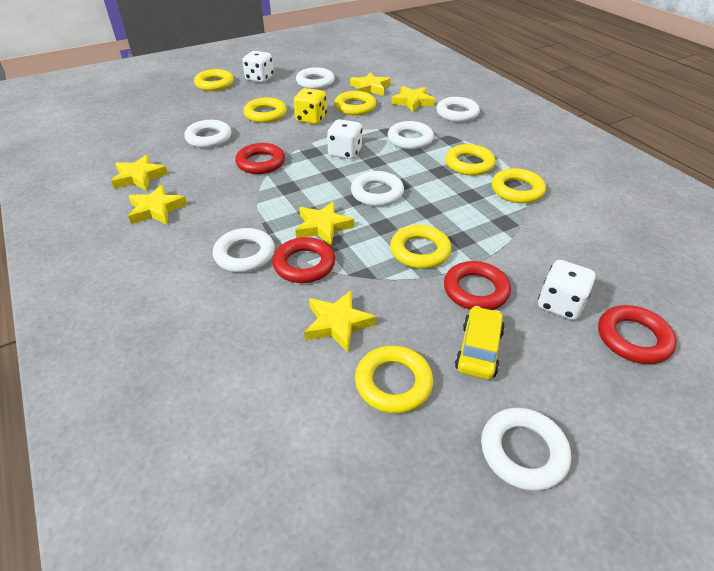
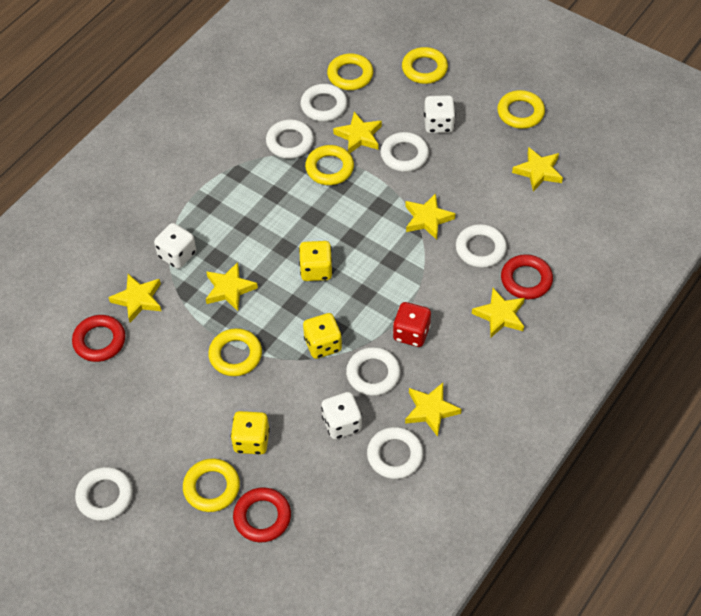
red dice: 0 -> 1
red ring: 4 -> 3
yellow car: 1 -> 0
yellow dice: 1 -> 3
yellow ring: 7 -> 6
yellow star: 6 -> 7

